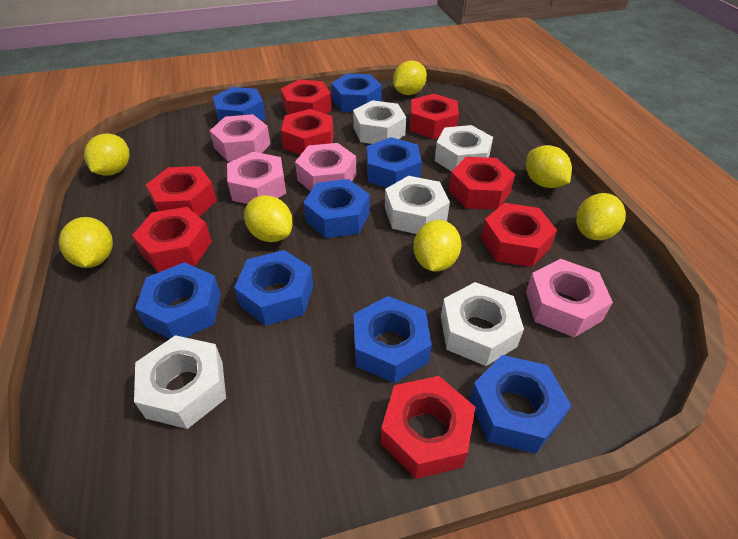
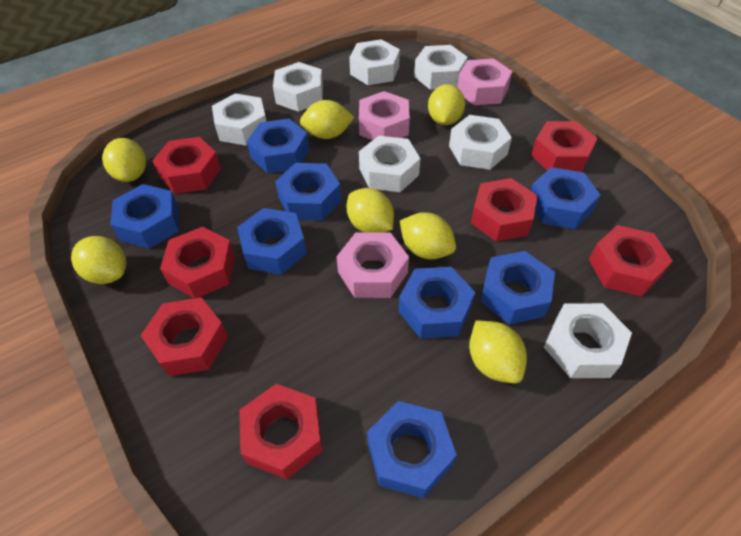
pink nut: 4 -> 3
red nut: 8 -> 7
white nut: 5 -> 7

